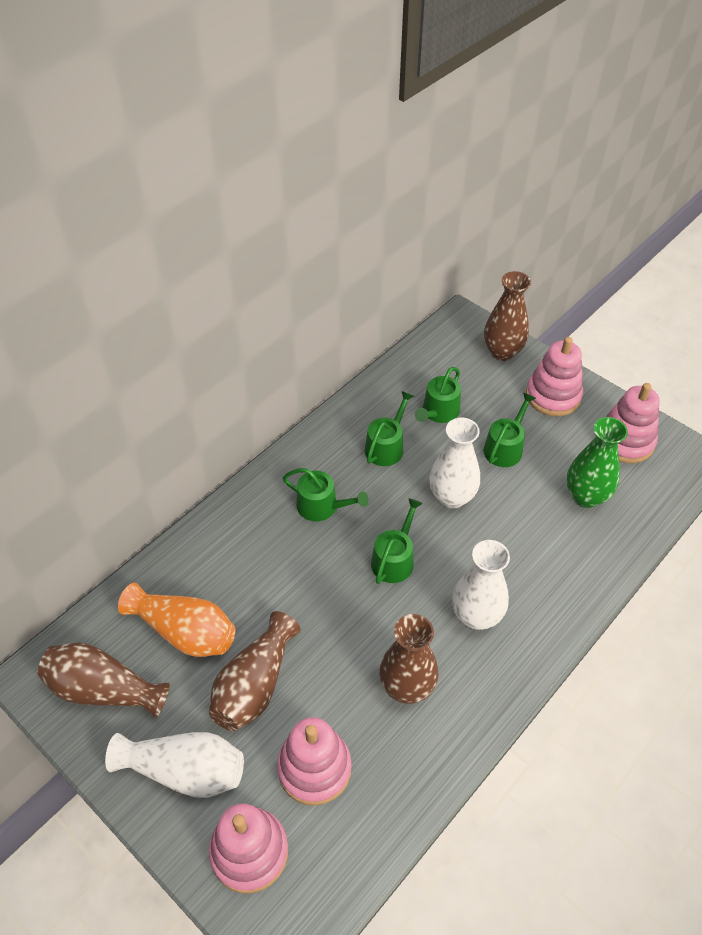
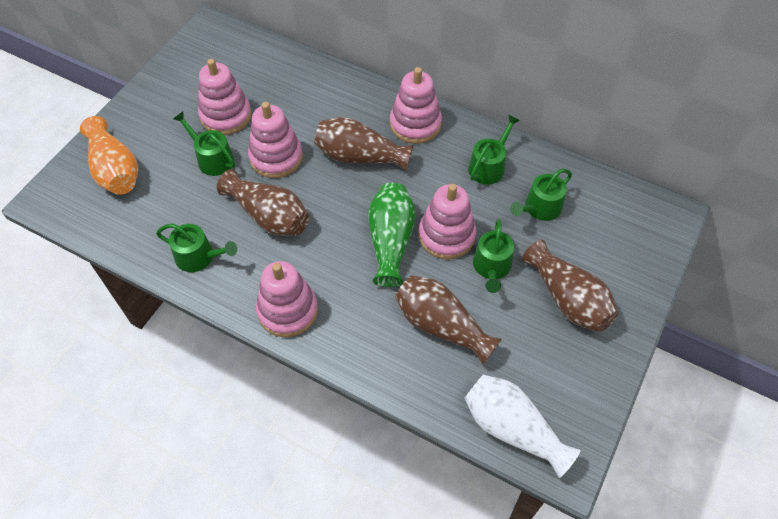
pink stacking toy: 4 -> 5
white vase: 3 -> 1

